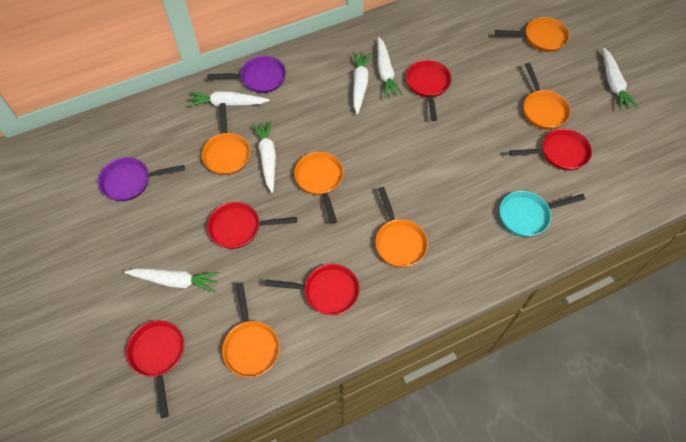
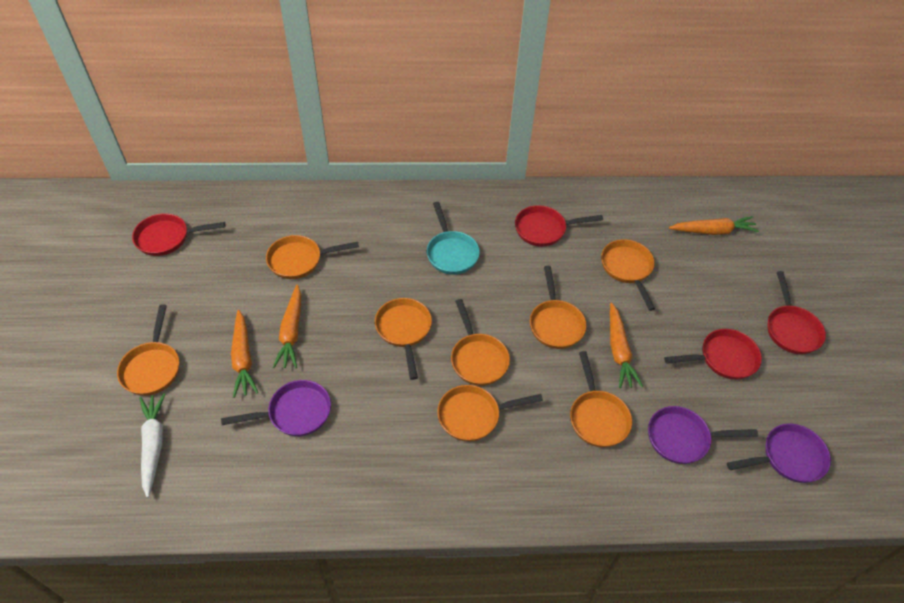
orange carrot: 0 -> 4
orange pan: 6 -> 8
purple pan: 2 -> 3
red pan: 5 -> 4
white carrot: 6 -> 1

